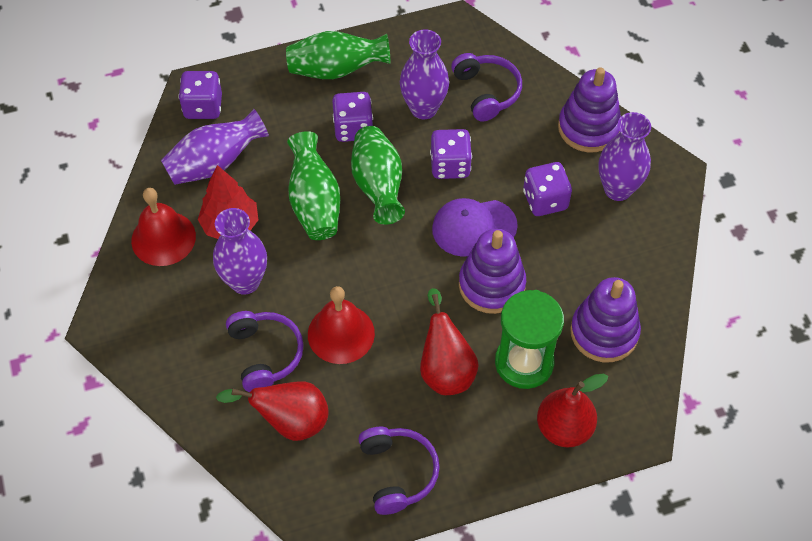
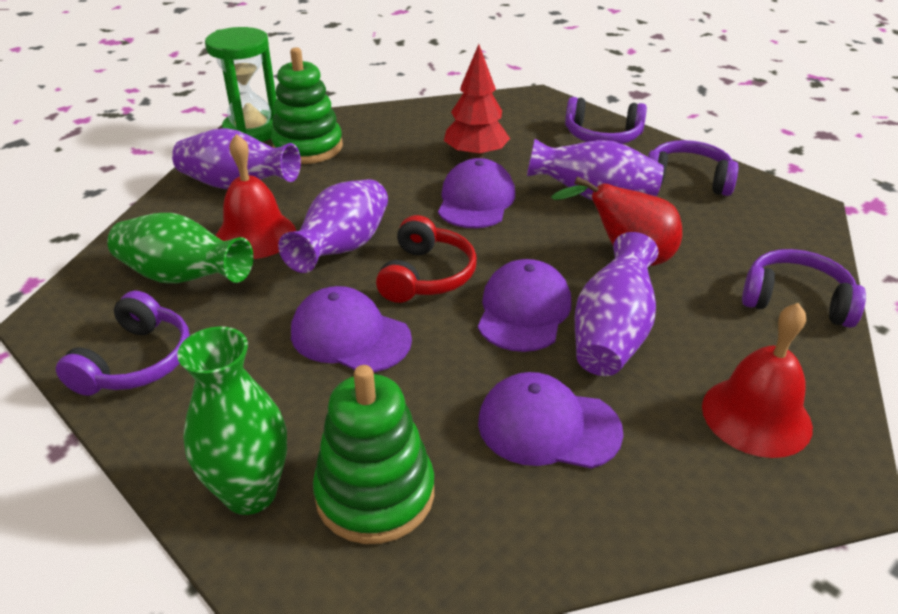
green stacking toy: 0 -> 2
green vase: 3 -> 2
purple cap: 1 -> 4
purple dice: 4 -> 0
purple headphones: 3 -> 4
purple stacking toy: 3 -> 0
red headphones: 0 -> 1
red pear: 3 -> 1

